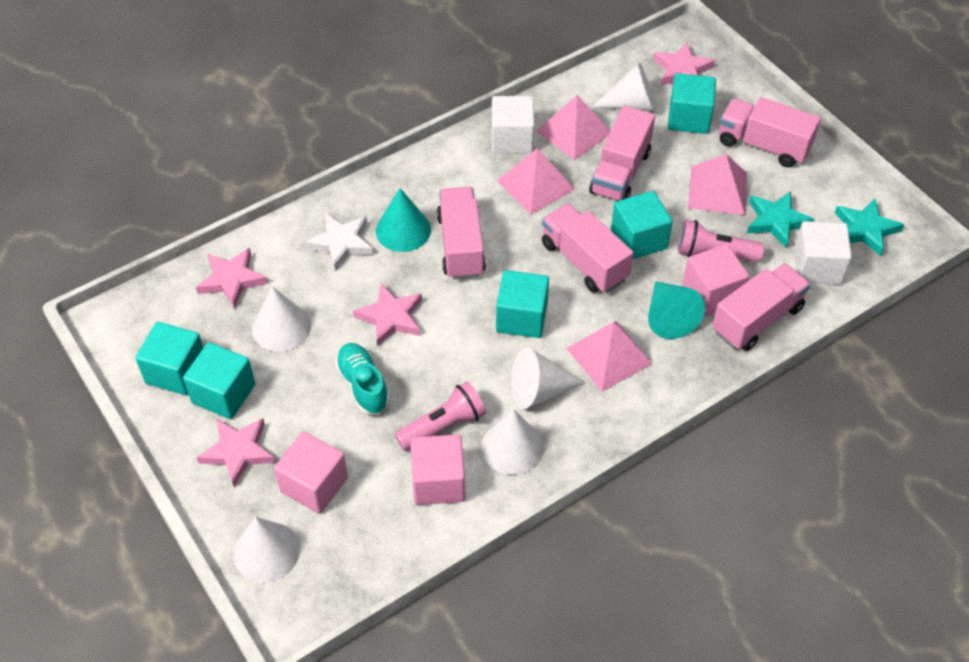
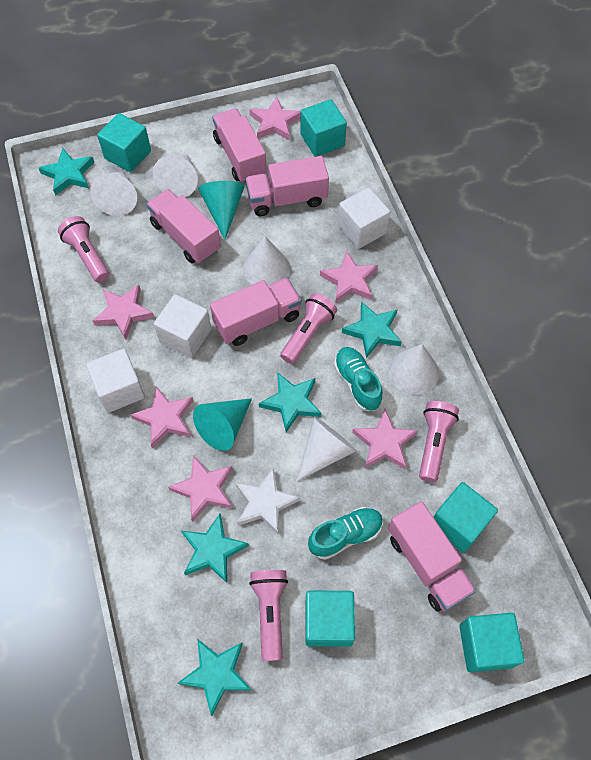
pink cube: 3 -> 0
pink flashlight: 2 -> 4
pink pyramid: 4 -> 0
pink star: 4 -> 6
turquoise shoe: 1 -> 2
turquoise star: 2 -> 5
white cube: 2 -> 3

